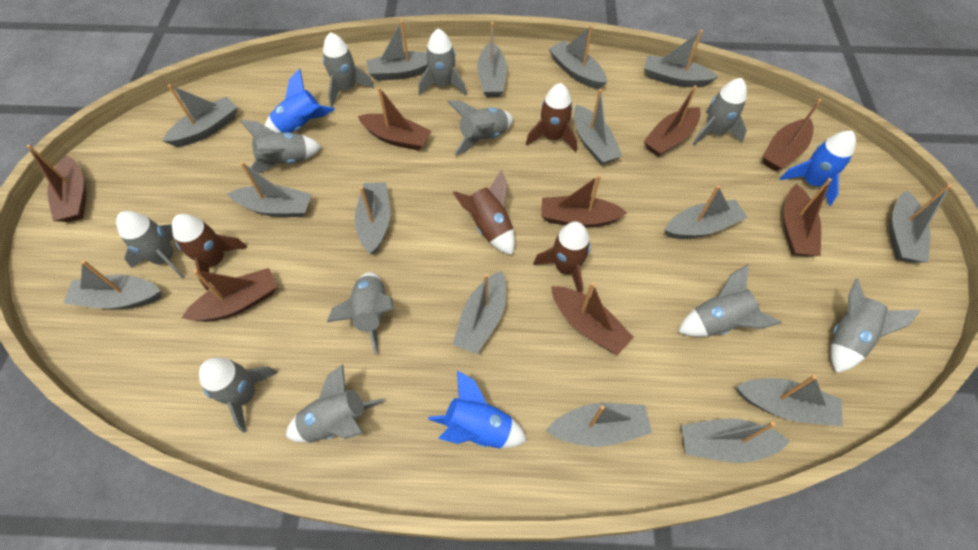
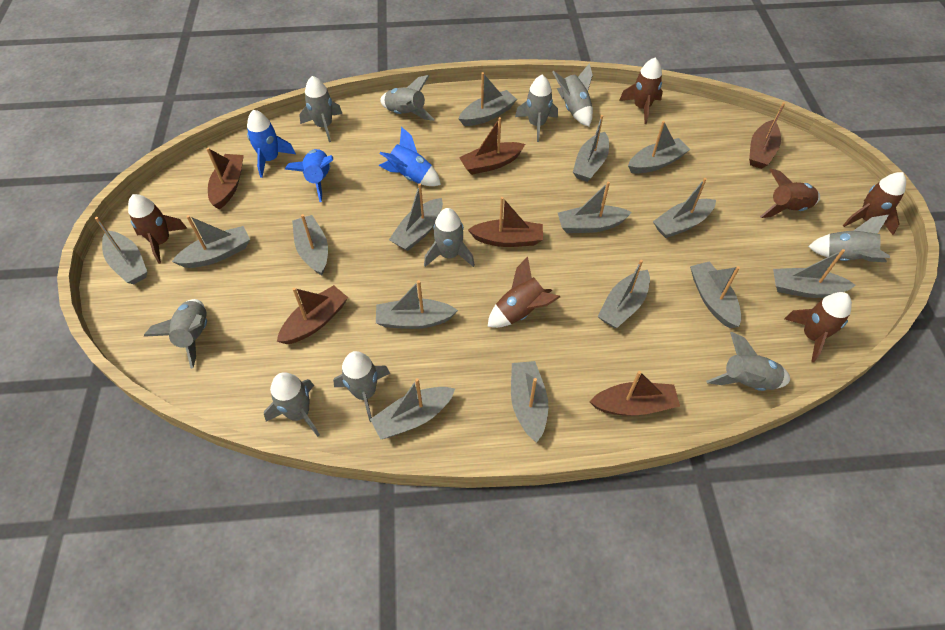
brown boat: 8 -> 6
brown rocket: 4 -> 6
grey rocket: 11 -> 10

